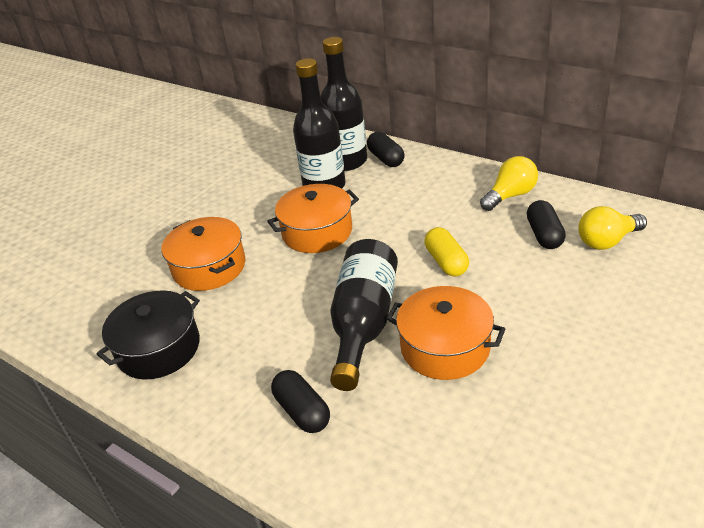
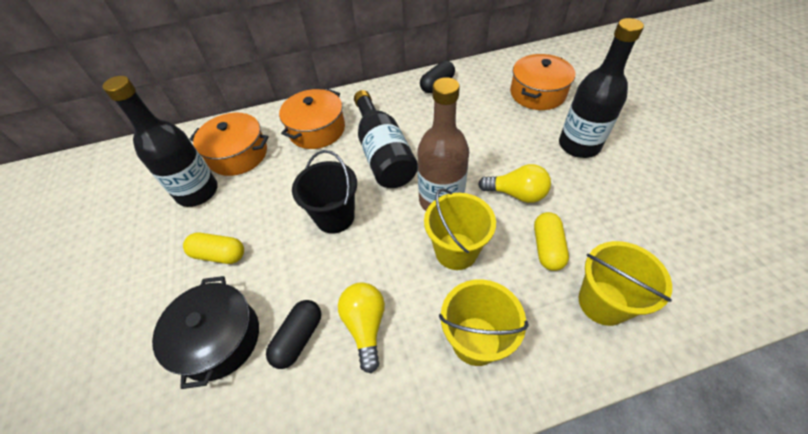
black bucket: 0 -> 1
black capsule: 3 -> 2
brown bottle: 0 -> 1
yellow bucket: 0 -> 3
yellow capsule: 1 -> 2

